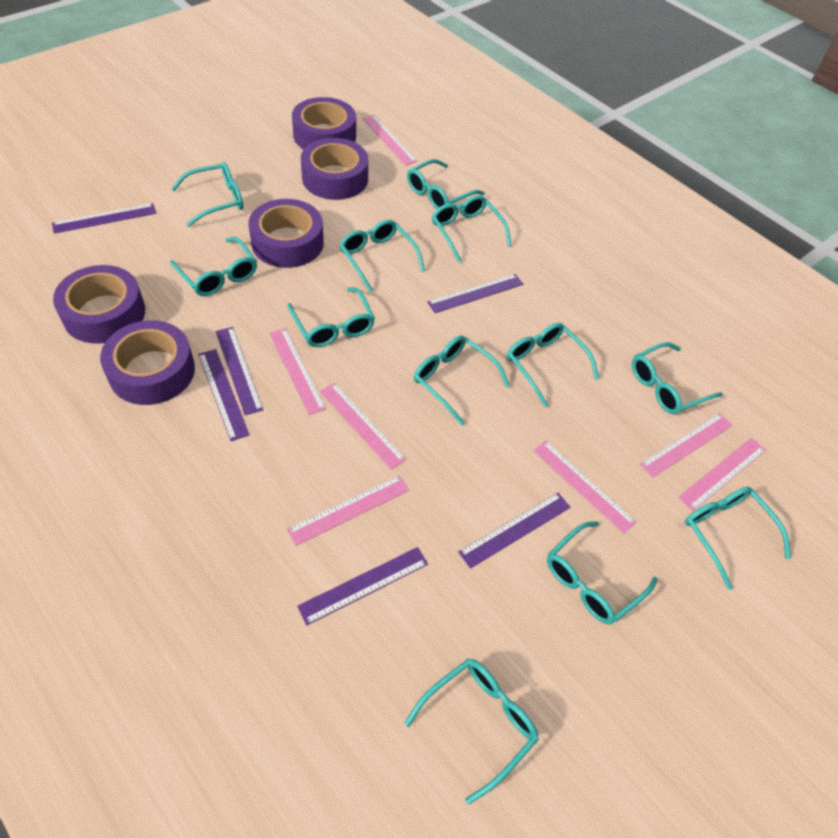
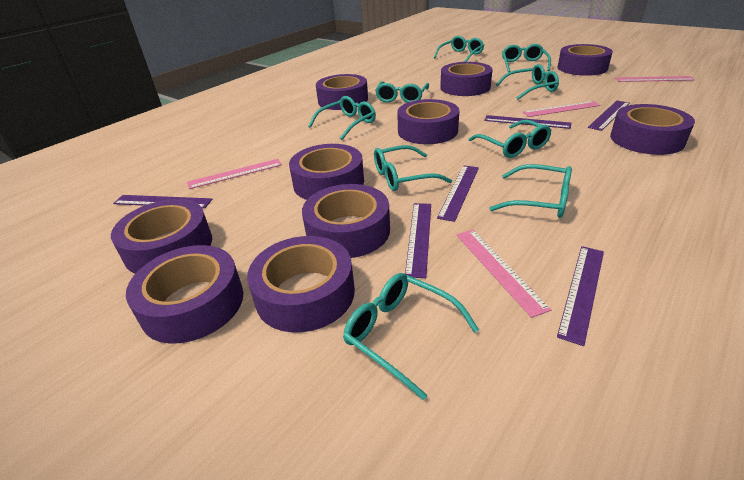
pink ruler: 7 -> 4
purple tape: 5 -> 10
turquoise glasses: 12 -> 9

